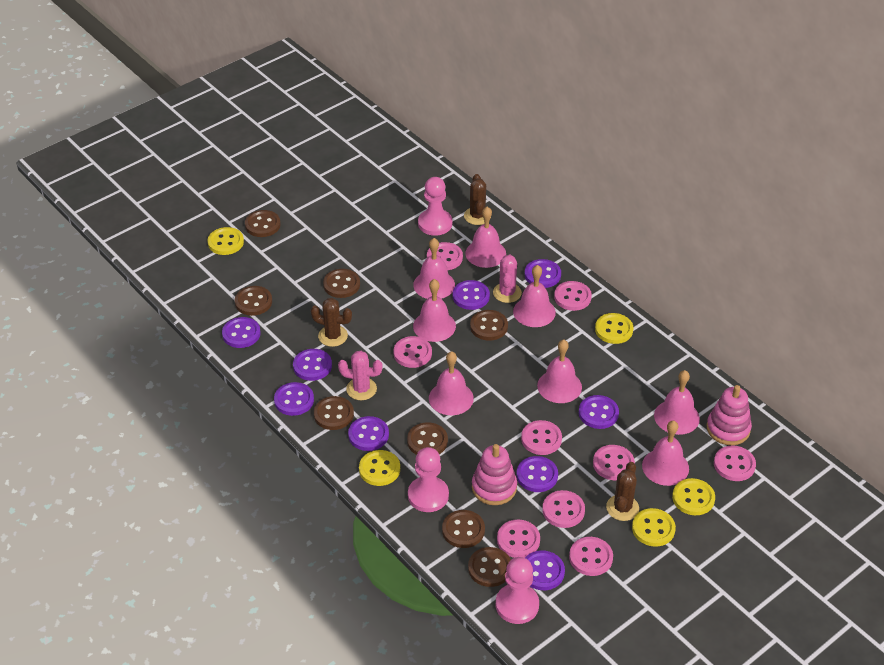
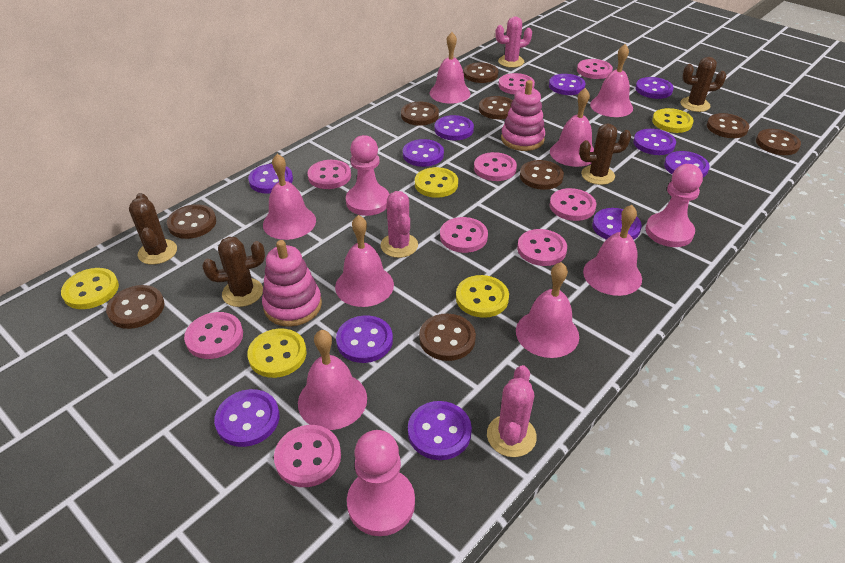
brown button: 8 -> 9
brown cactus: 3 -> 4
pink cactus: 2 -> 3
purple button: 9 -> 11

